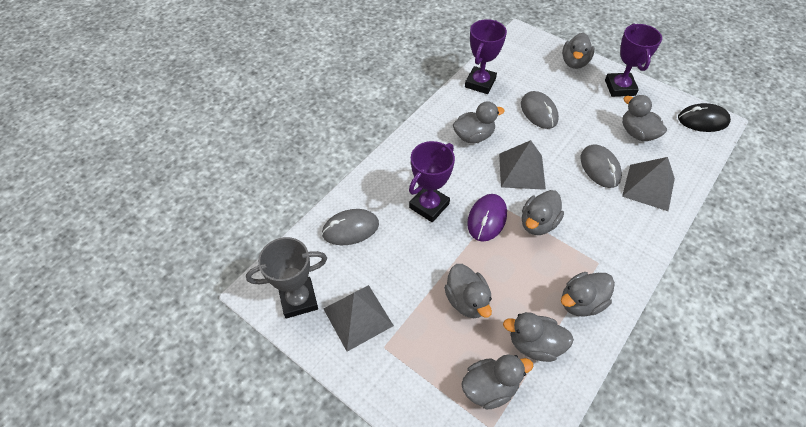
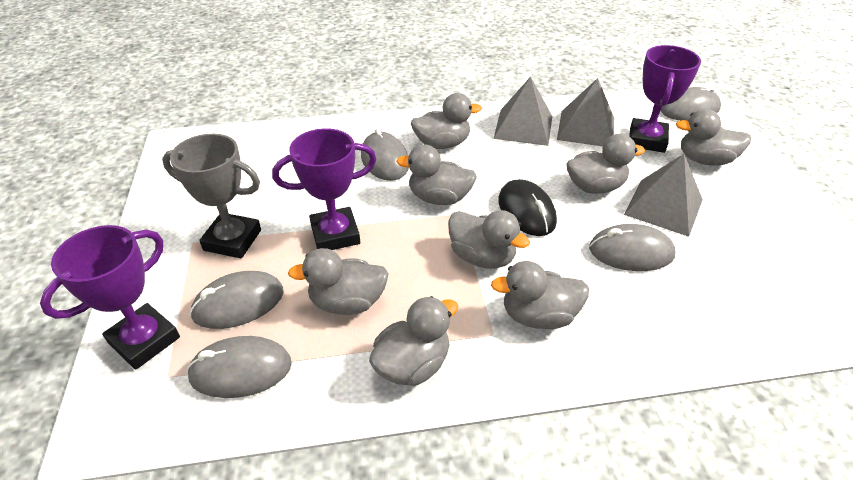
grey mouse: 3 -> 5
purple mouse: 1 -> 0

